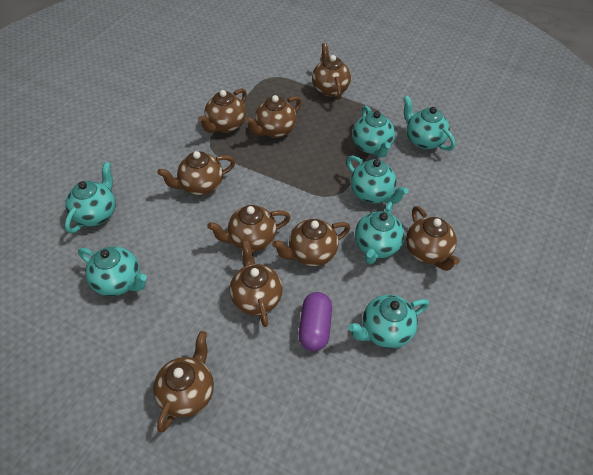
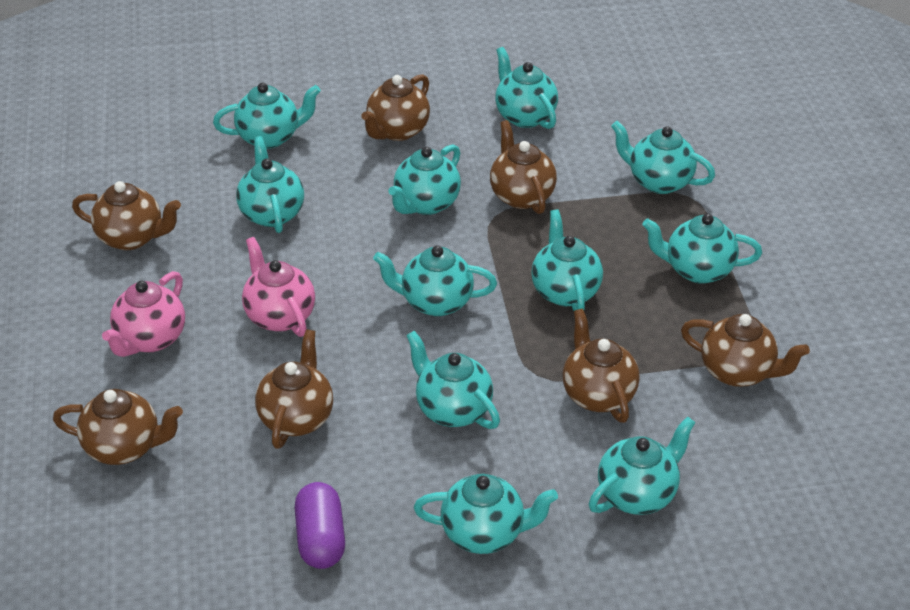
brown teapot: 9 -> 7
pink teapot: 0 -> 2
turquoise teapot: 7 -> 11

